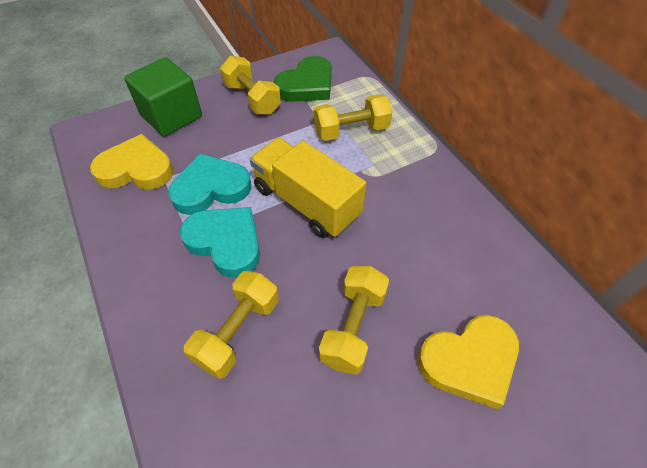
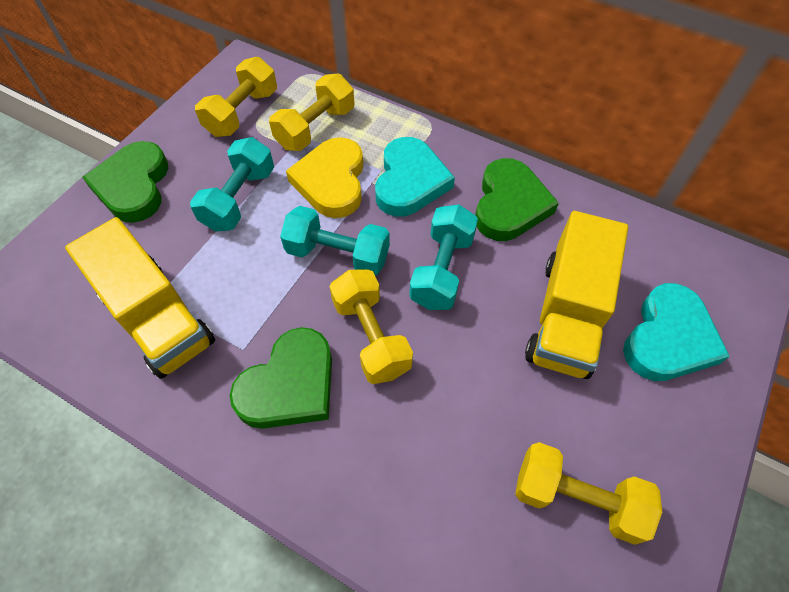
green cube: 1 -> 0
green heart: 1 -> 3
turquoise dumbbell: 0 -> 3
yellow heart: 2 -> 1
yellow truck: 1 -> 2

